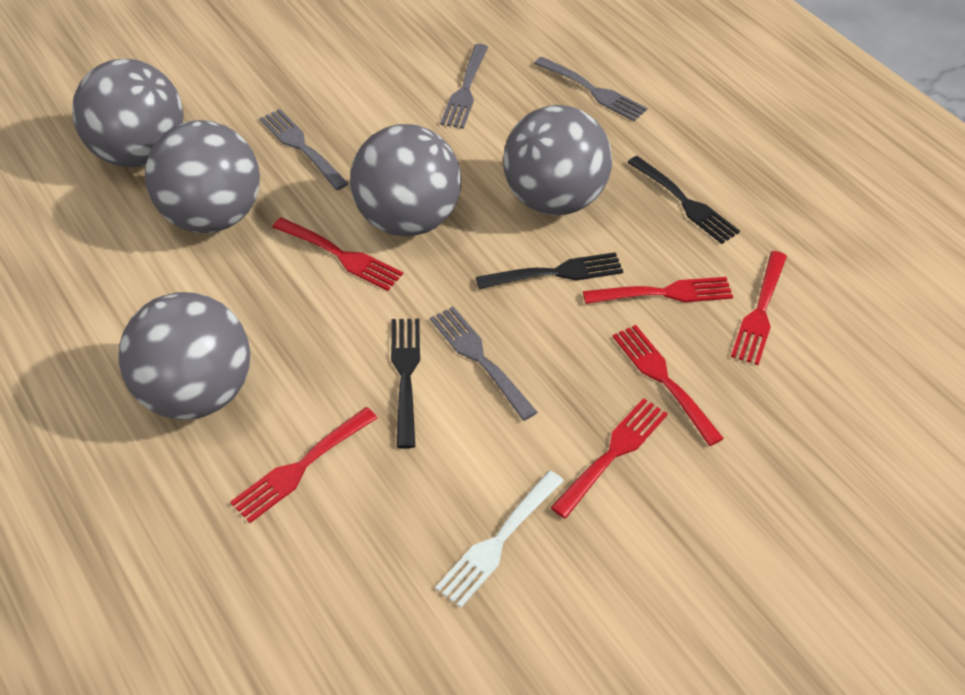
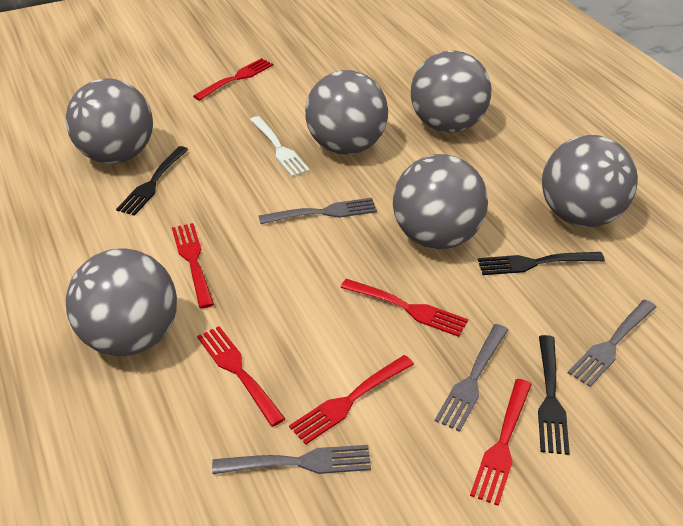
grey ball: 5 -> 6

